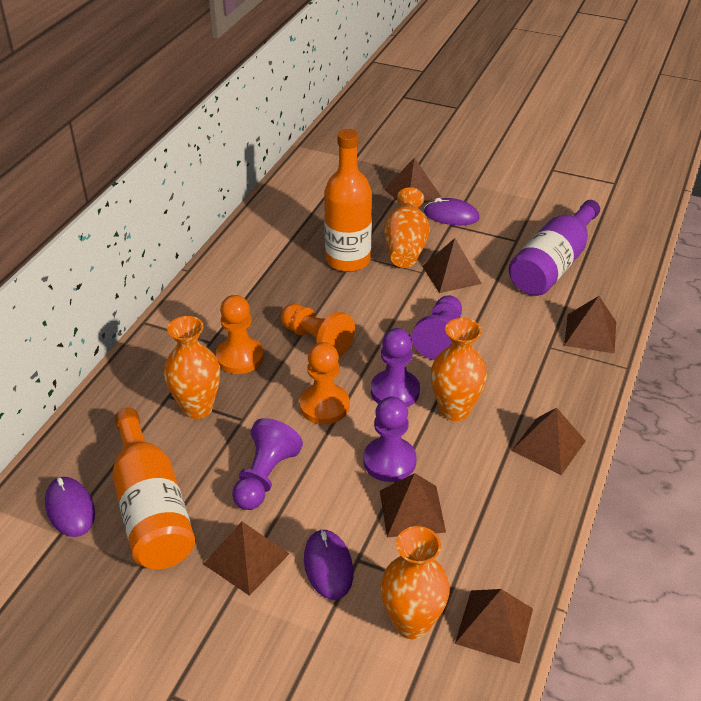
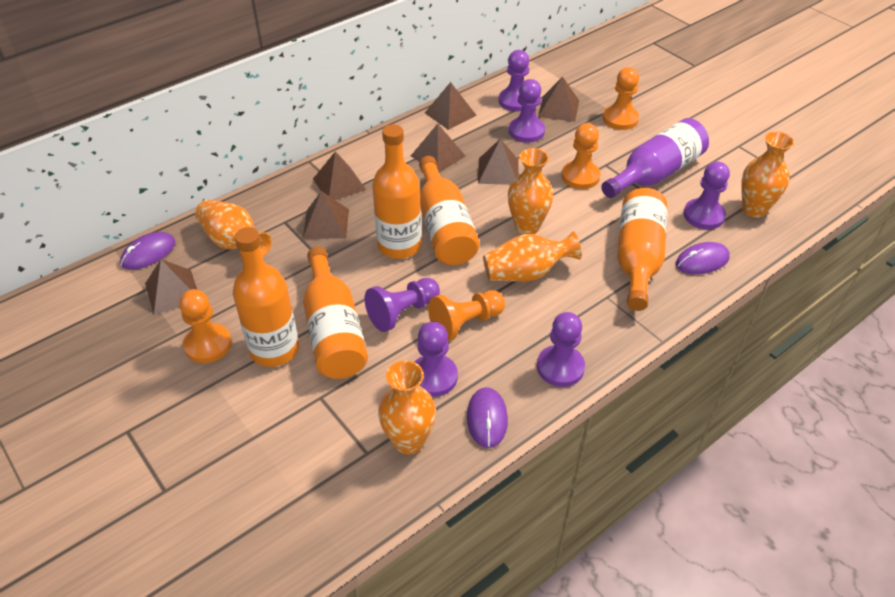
orange bottle: 2 -> 5
orange pawn: 3 -> 4
orange vase: 4 -> 5
purple pawn: 4 -> 6

